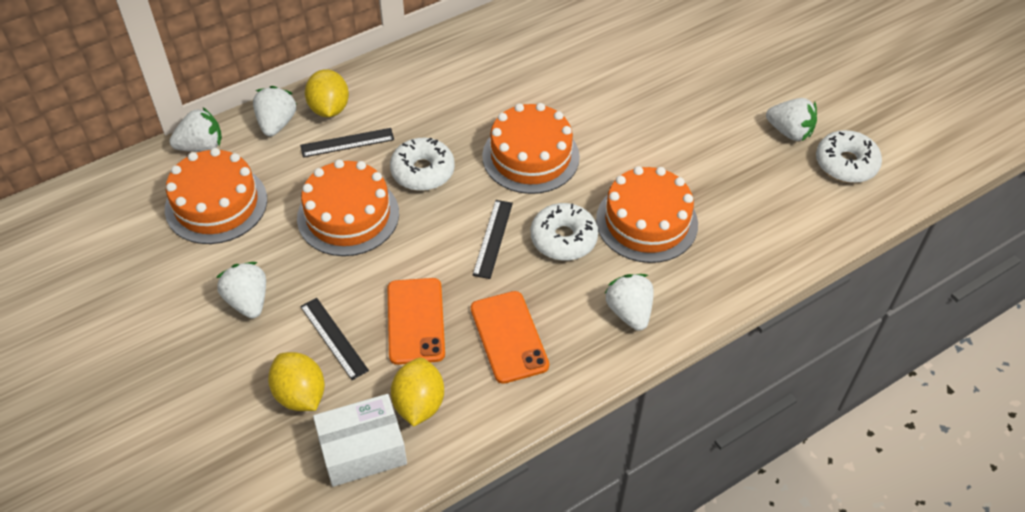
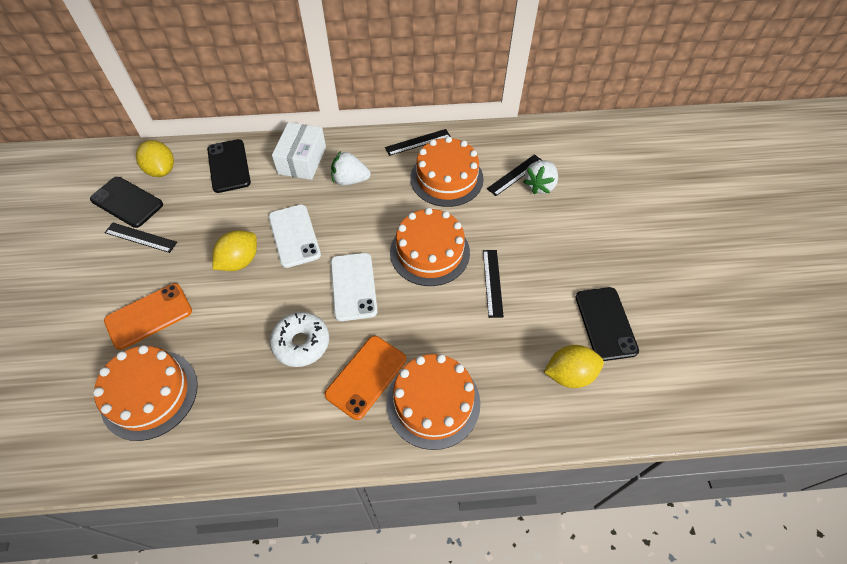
black phone: 0 -> 3
black ruler: 3 -> 4
white donut: 3 -> 1
white phone: 0 -> 2
white strawberry: 5 -> 2

